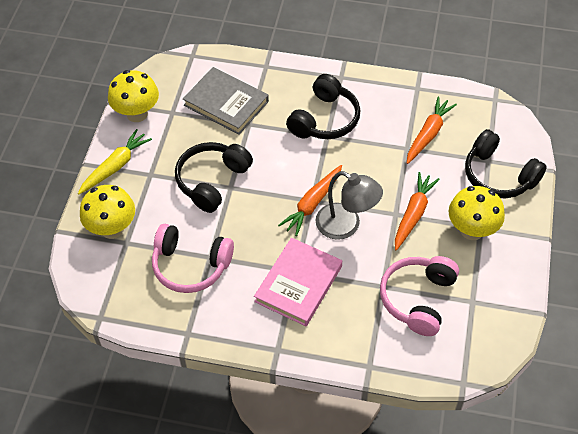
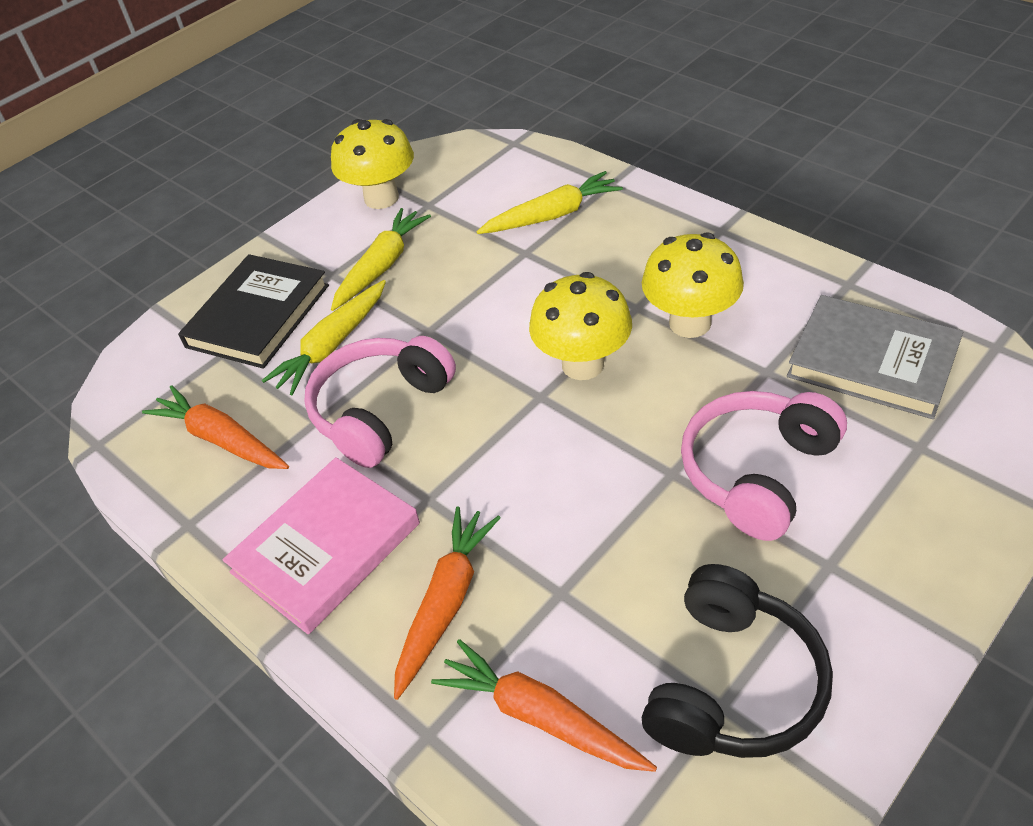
black book: 0 -> 1
black headphones: 3 -> 1
grey lamp: 1 -> 0
yellow carrot: 1 -> 3

